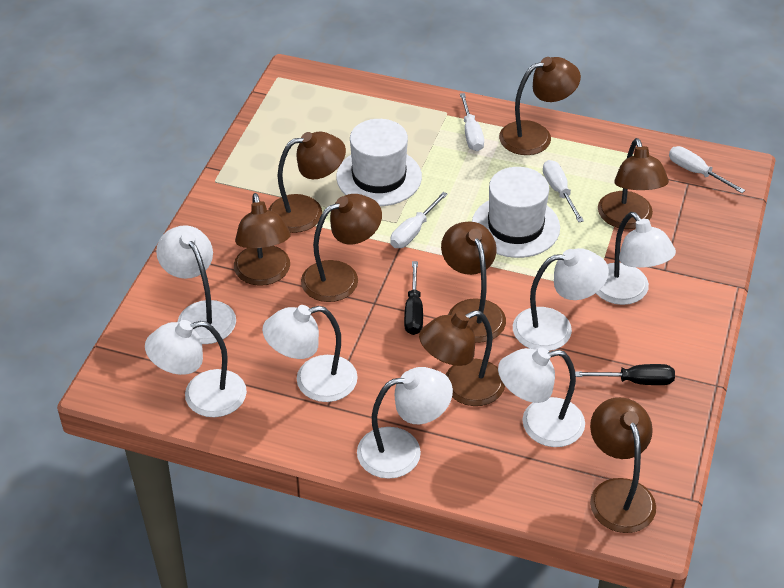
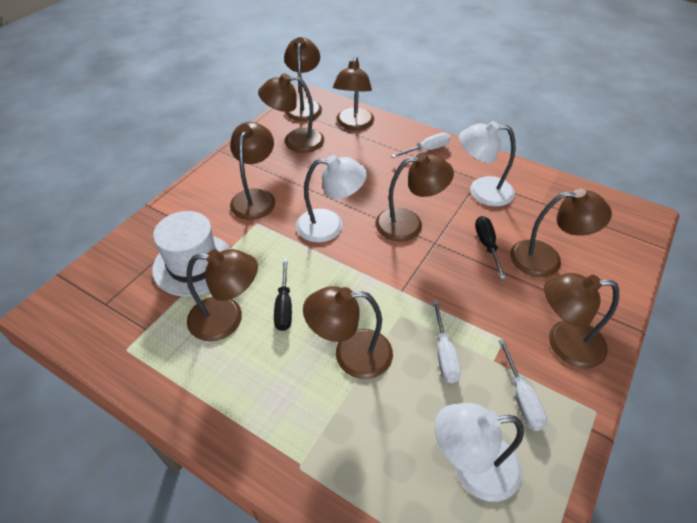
brown lamp: 8 -> 9
white hat: 2 -> 1
white lamp: 7 -> 3
white screwdriver: 4 -> 3

